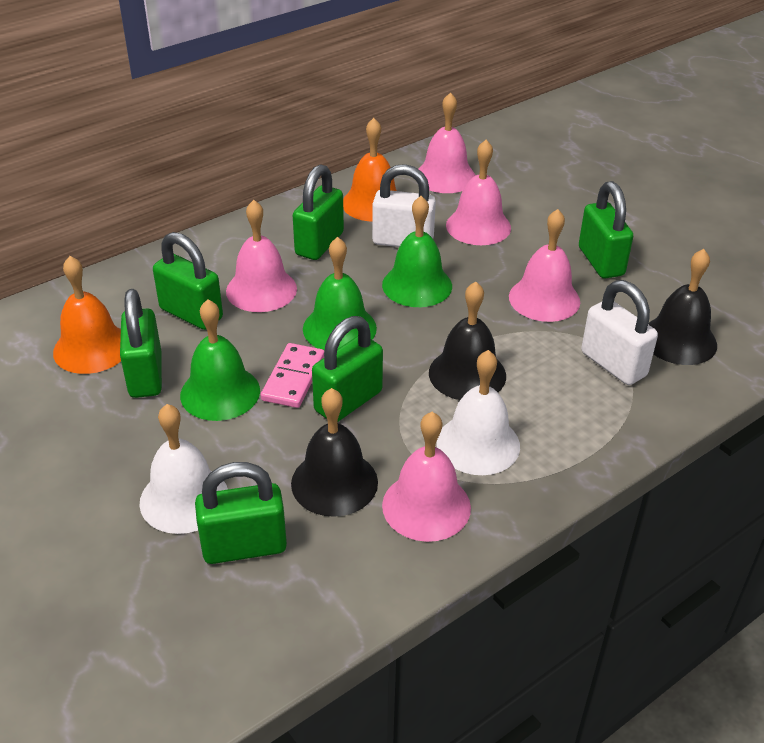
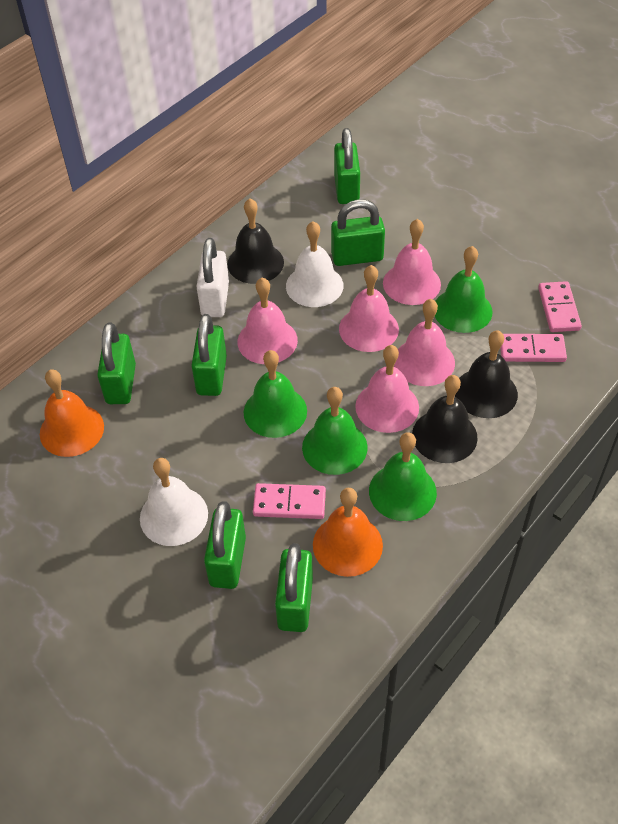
green bell: 3 -> 4
pink domino: 1 -> 3
white padlock: 2 -> 1

